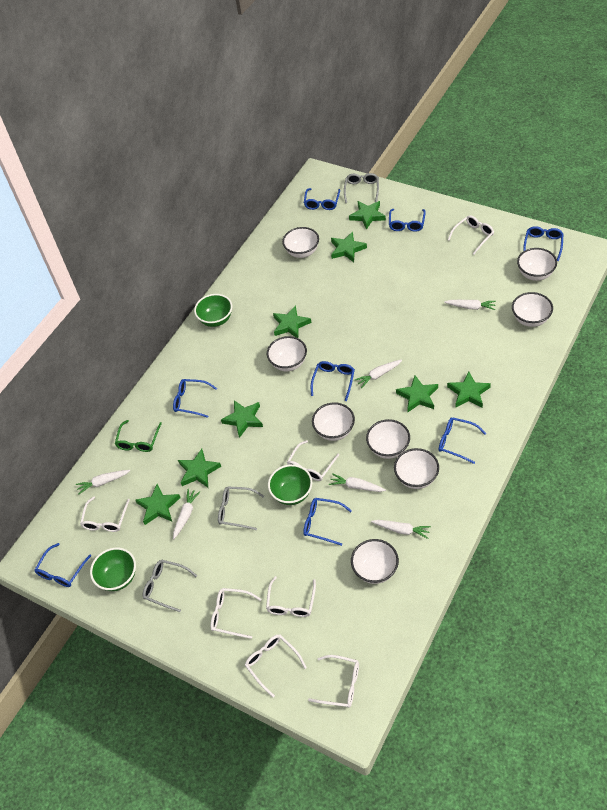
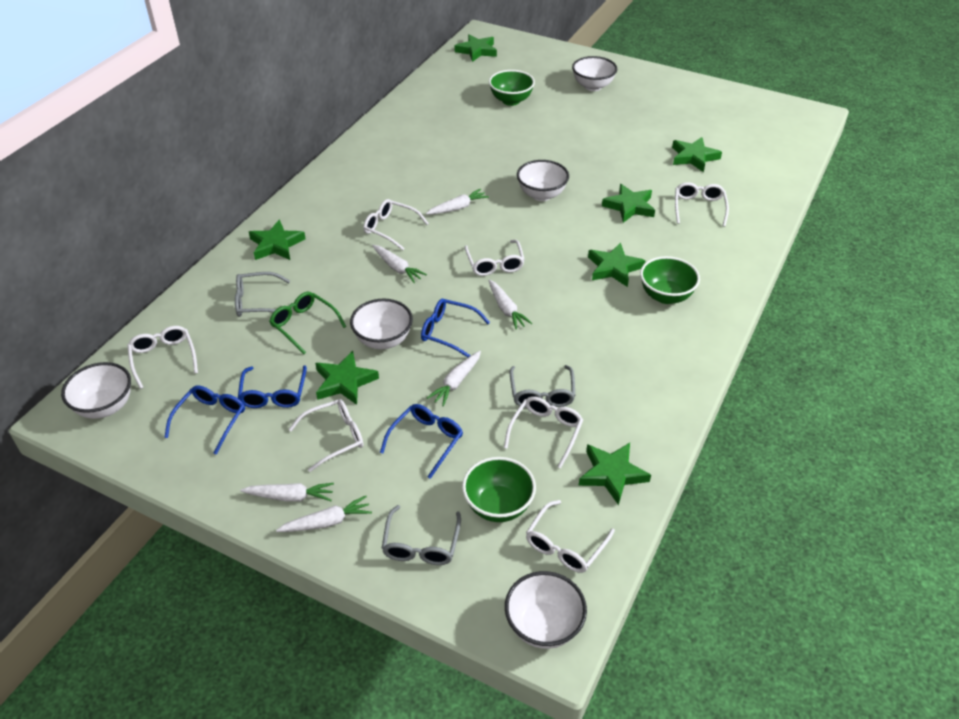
blue glasses: 8 -> 4
green star: 8 -> 7
white bowl: 8 -> 5

